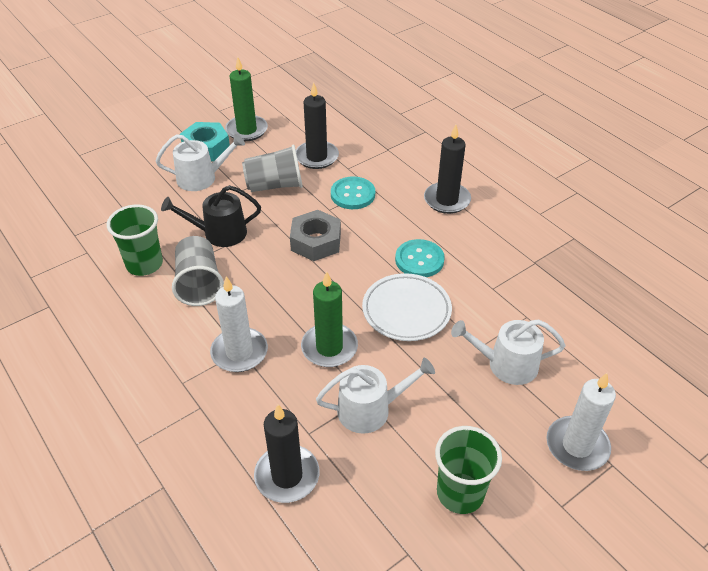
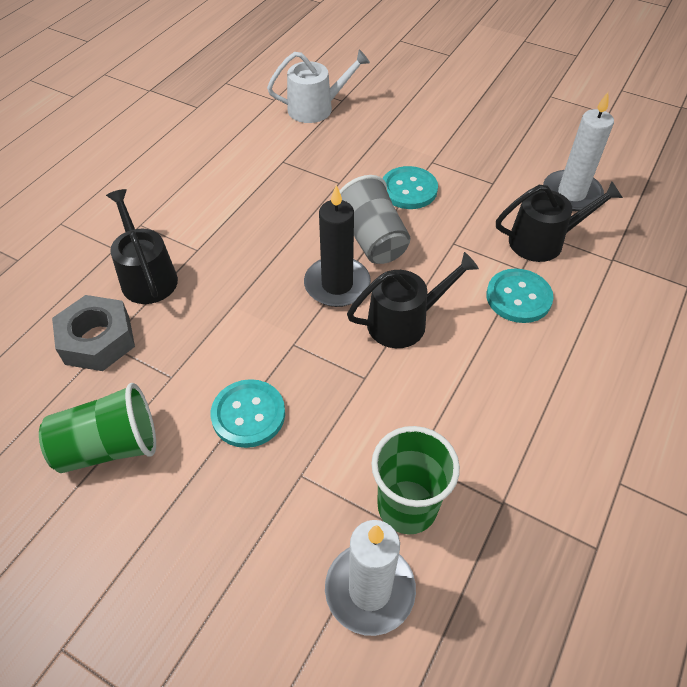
black candle: 3 -> 1
black watering can: 1 -> 3
green candle: 2 -> 0
grey cup: 2 -> 1
turquoise button: 2 -> 3
turquoise nut: 1 -> 0
white plate: 1 -> 0
white watering can: 3 -> 1

